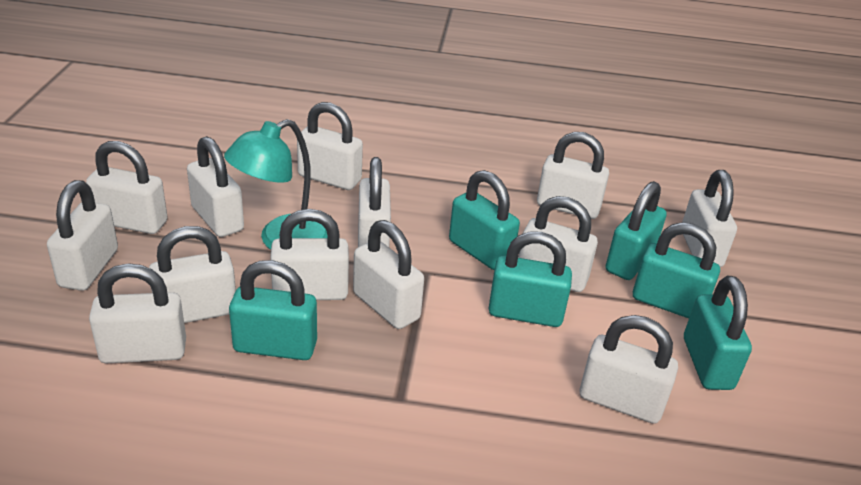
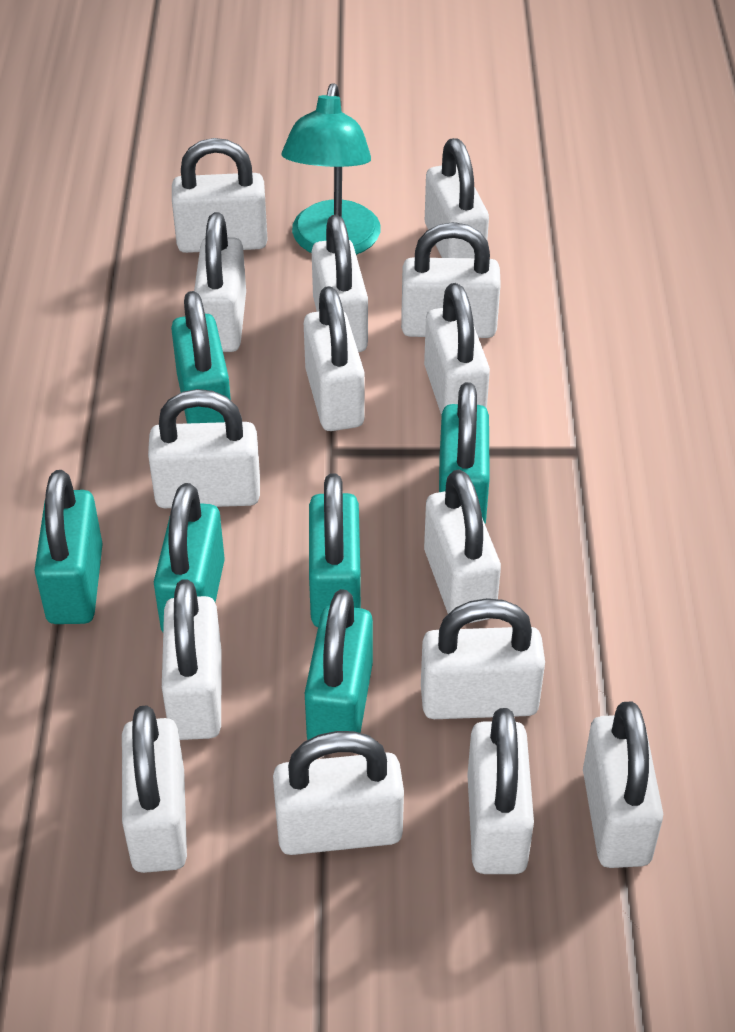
white padlock: 13 -> 15

